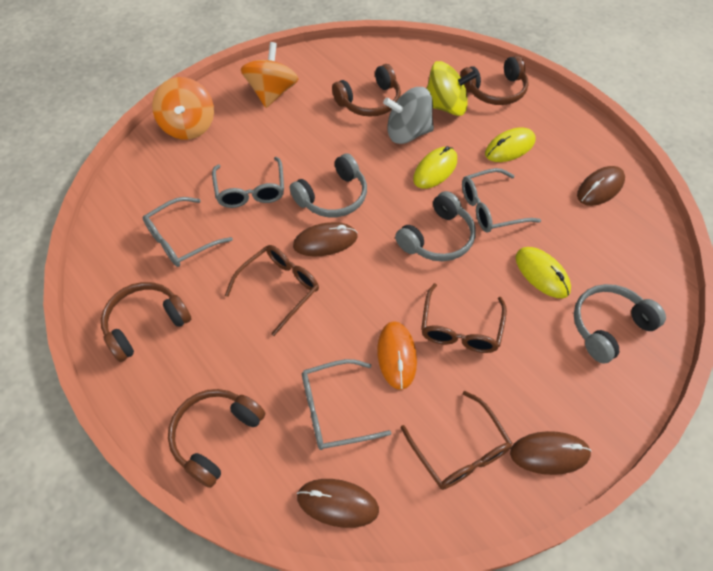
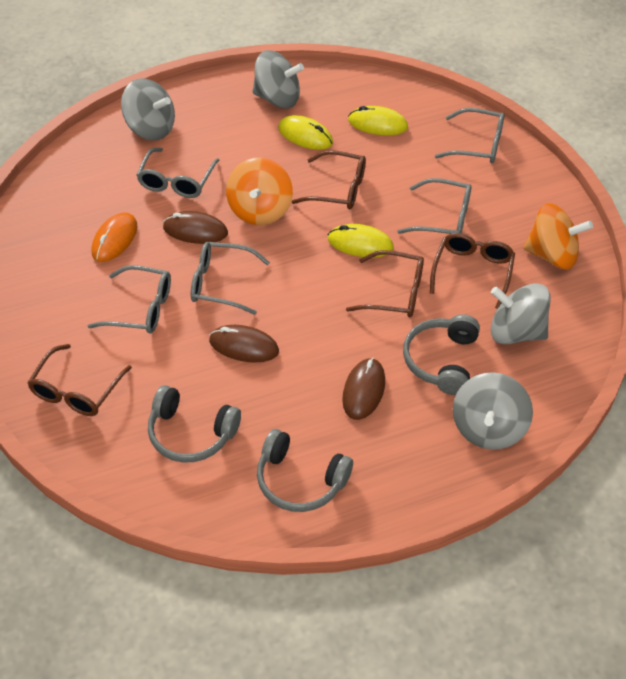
brown glasses: 3 -> 4
brown headphones: 4 -> 0
brown mouse: 4 -> 3
grey glasses: 4 -> 5
grey spinning top: 1 -> 4
yellow spinning top: 1 -> 0

